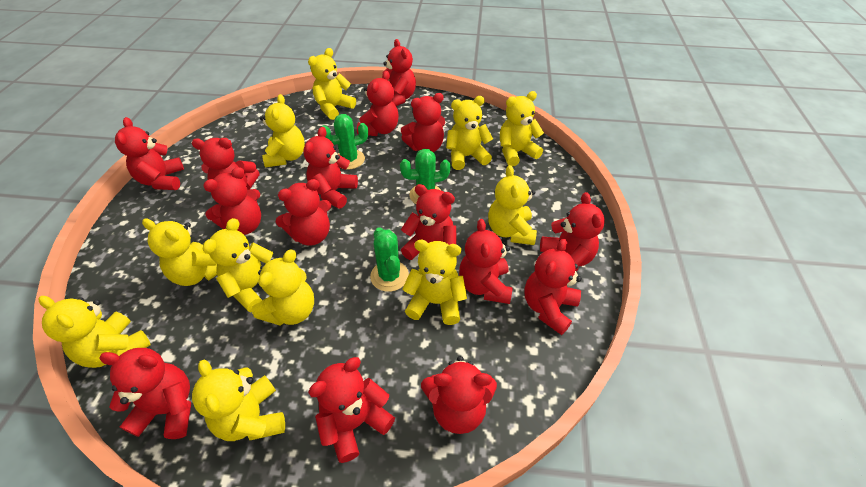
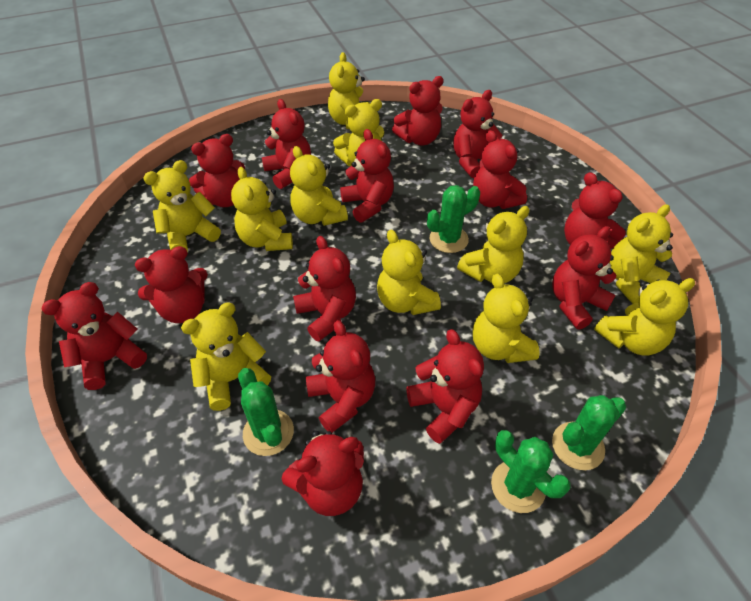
green cactus: 3 -> 4
red teddy bear: 15 -> 14

